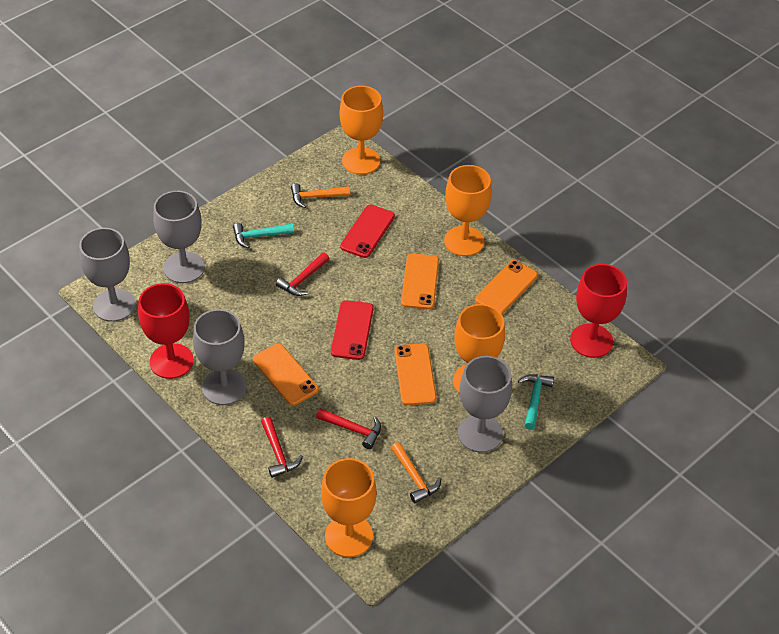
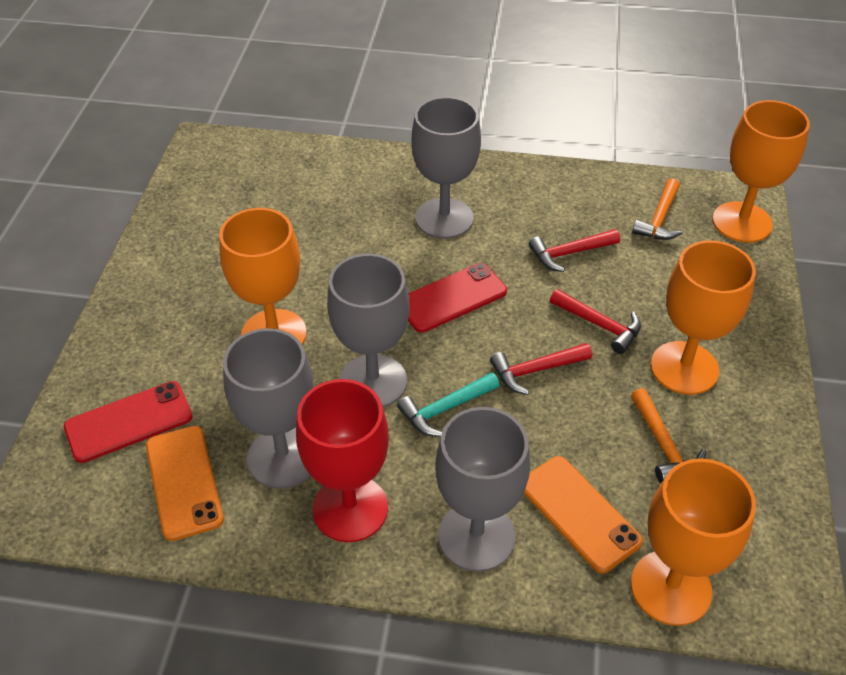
orange phone: 4 -> 2
red goblet: 2 -> 1
turquoise hammer: 2 -> 1

